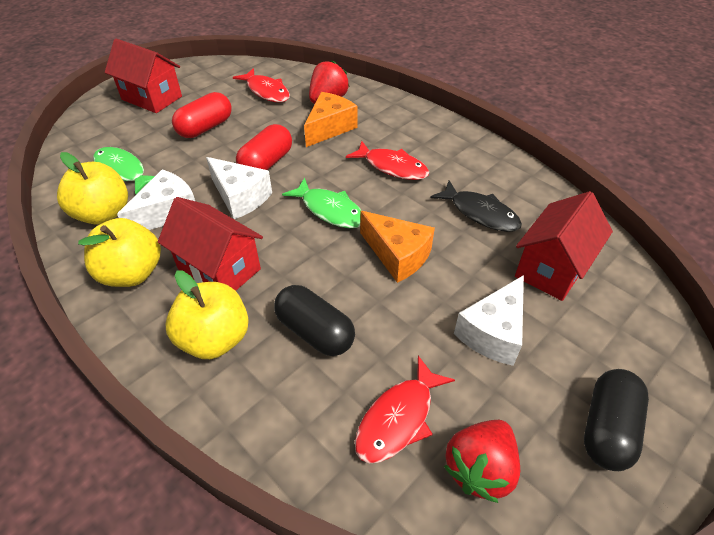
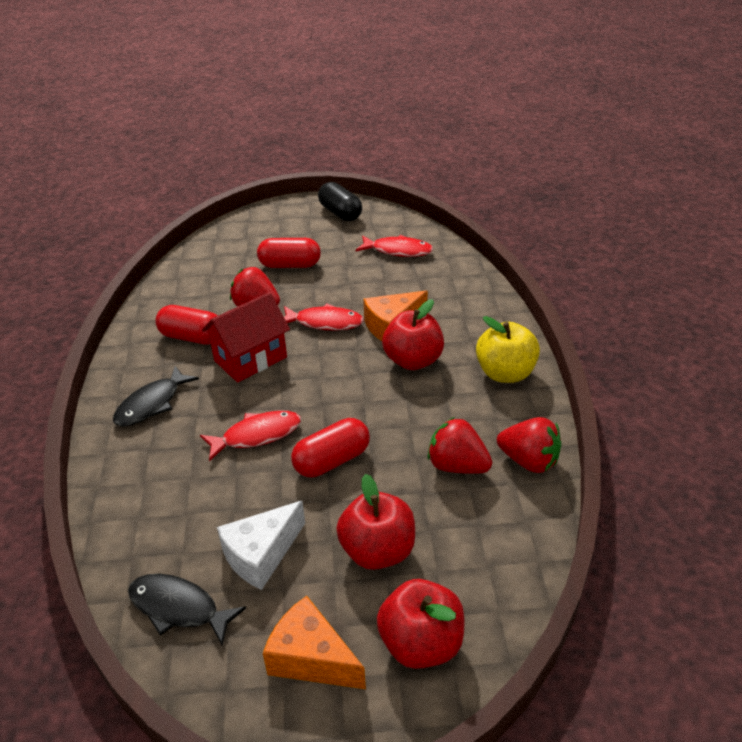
black capsule: 2 -> 1
black fish: 1 -> 2
green fish: 2 -> 0
red apple: 0 -> 3
red capsule: 2 -> 3
red house: 3 -> 1
red strawberry: 2 -> 3
white cheese: 3 -> 1
yellow apple: 3 -> 1

